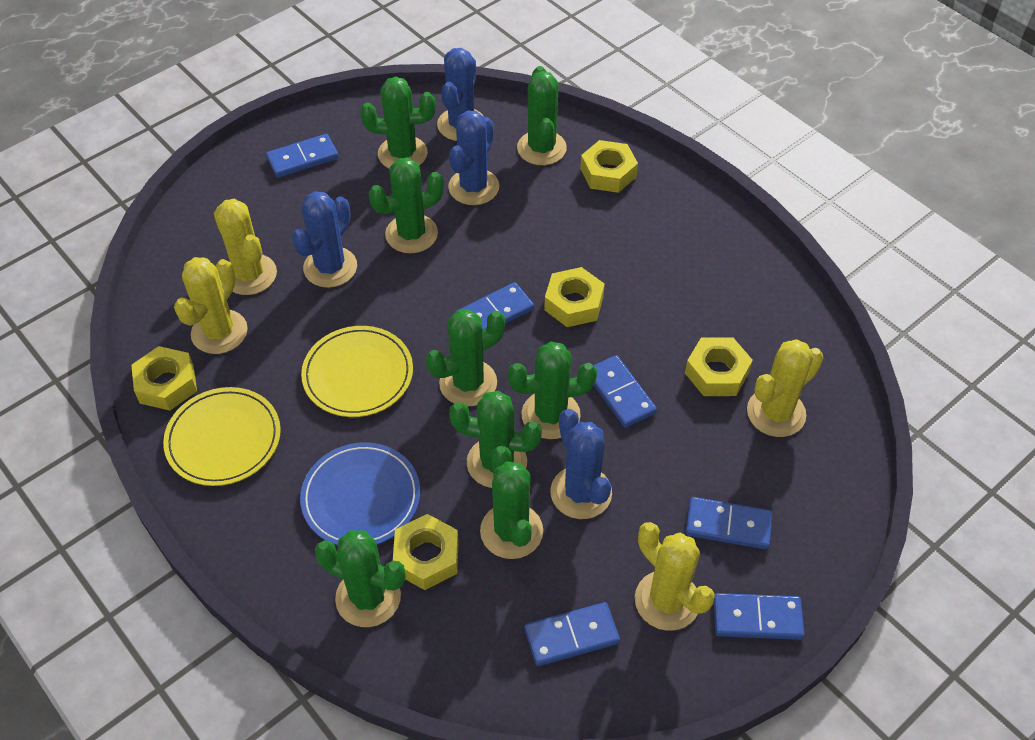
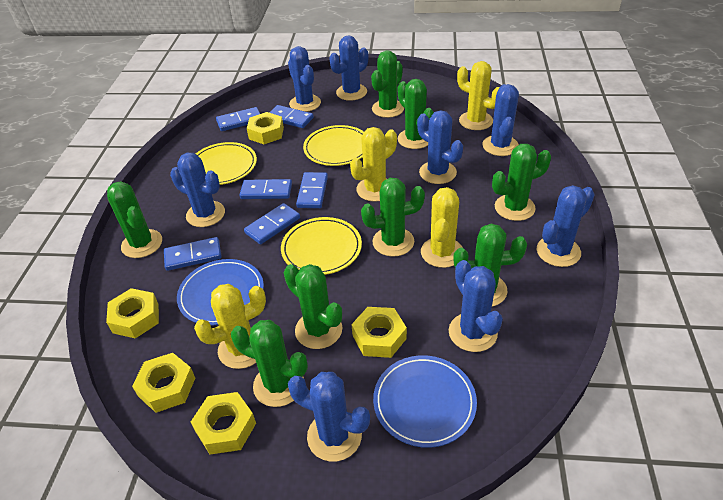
blue cactus: 4 -> 8
blue plate: 1 -> 2
yellow plate: 2 -> 3

